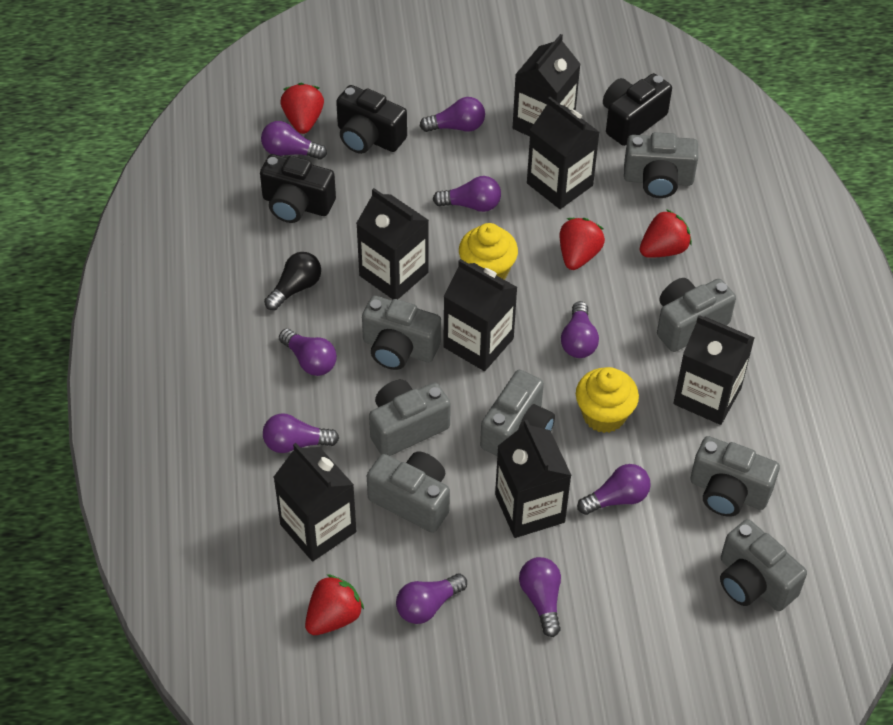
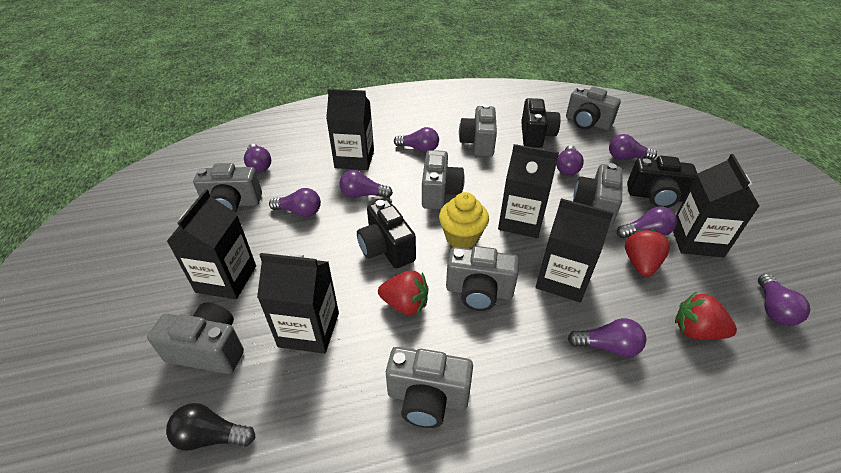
black carton: 7 -> 6
red strawberry: 4 -> 3
yellow cupcake: 2 -> 1

